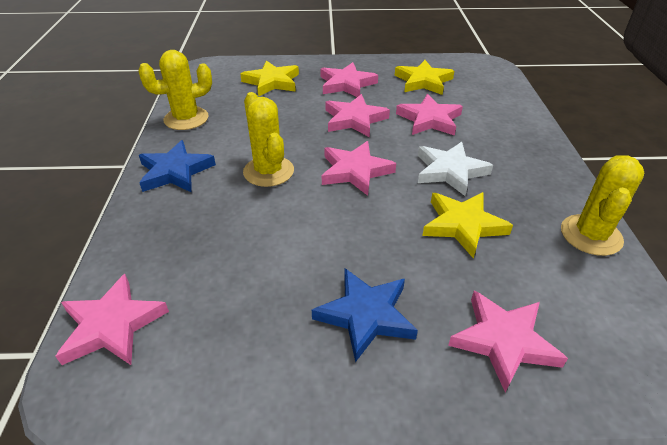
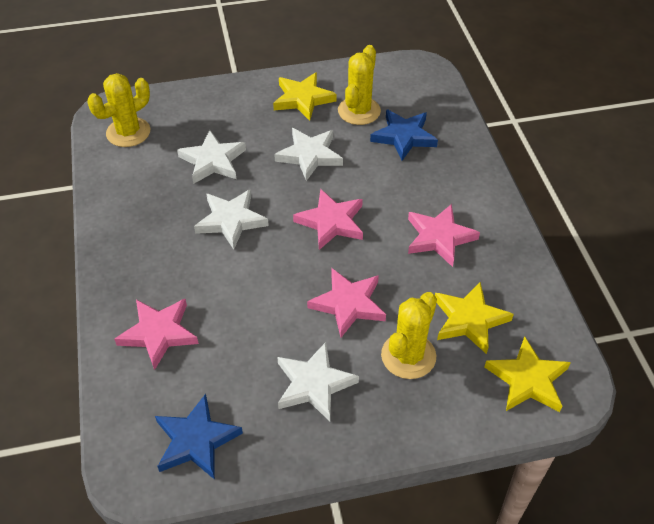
pink star: 6 -> 4
white star: 1 -> 4

